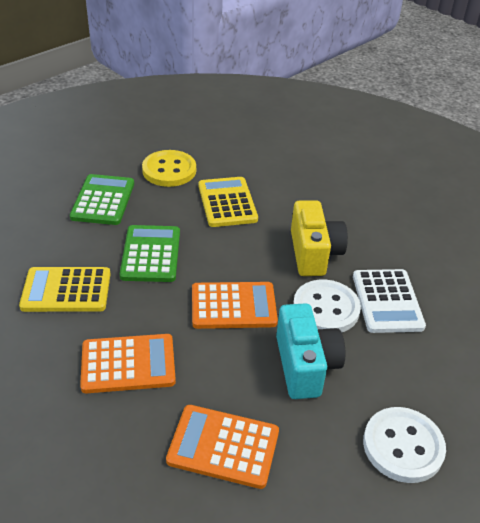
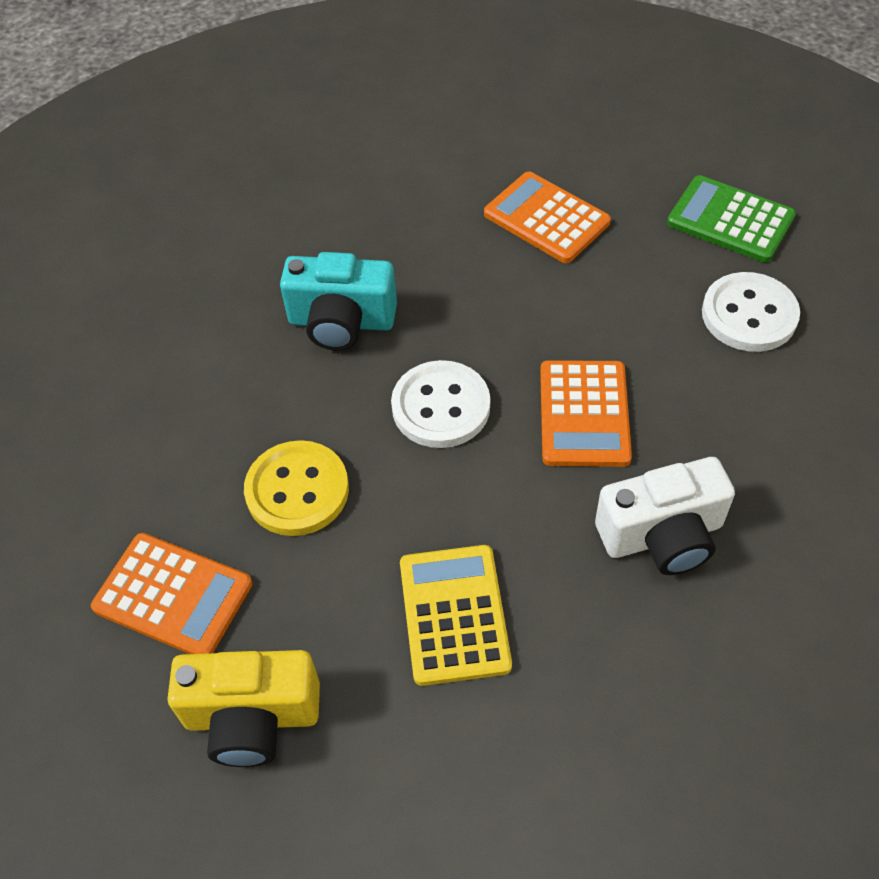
green calculator: 2 -> 1
white calculator: 1 -> 0
white camera: 0 -> 1
yellow calculator: 2 -> 1

